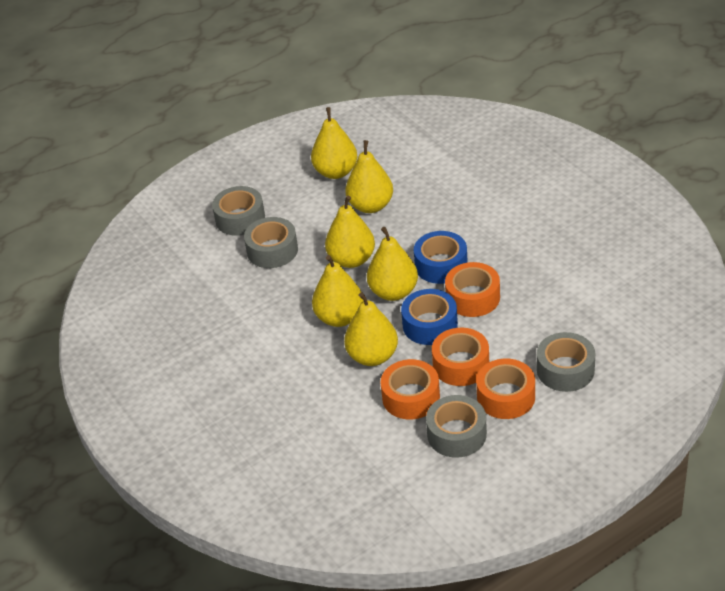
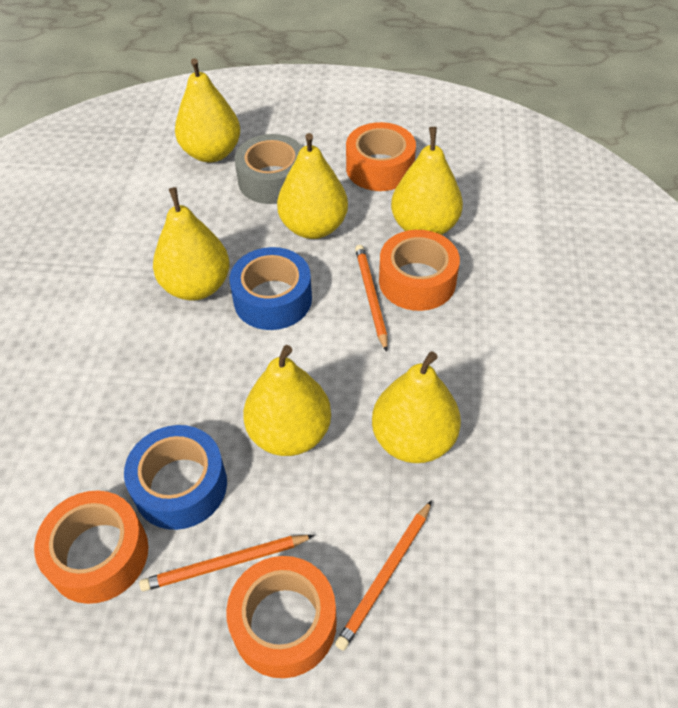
grey tape: 4 -> 1
orange pencil: 0 -> 3

